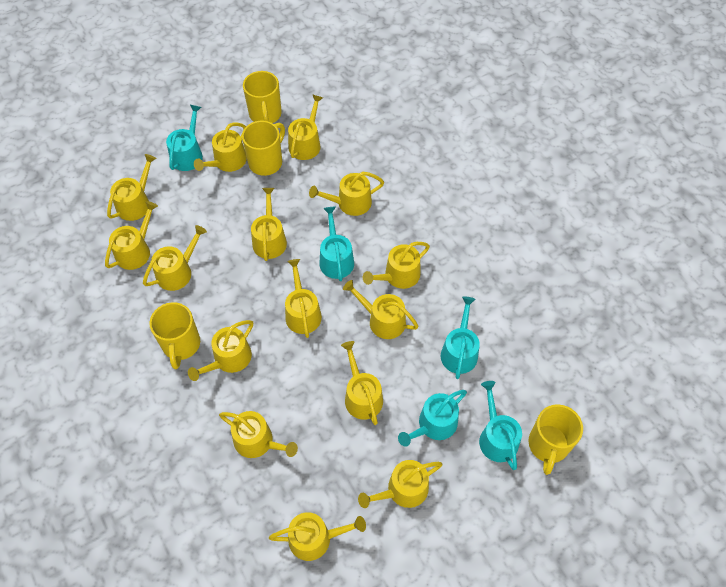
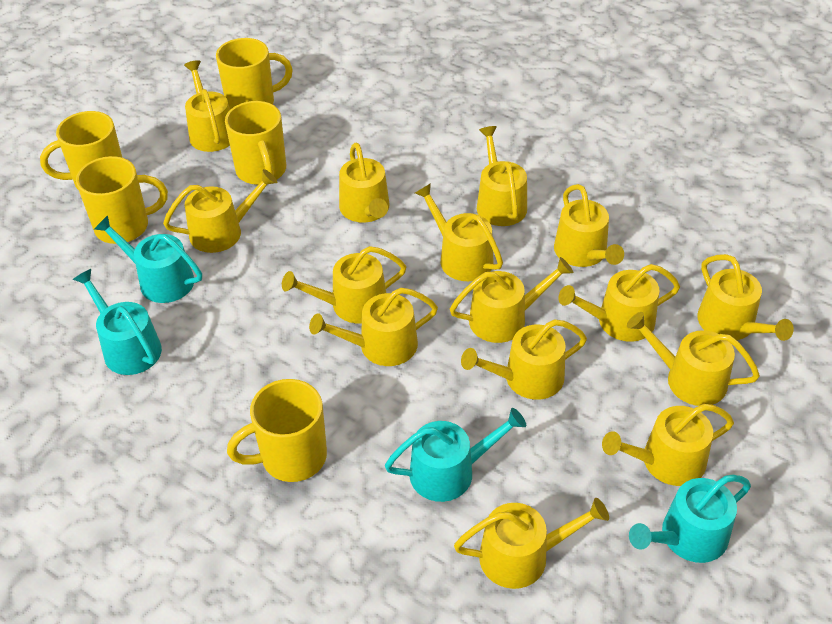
turquoise watering can: 5 -> 4
yellow mug: 4 -> 5

